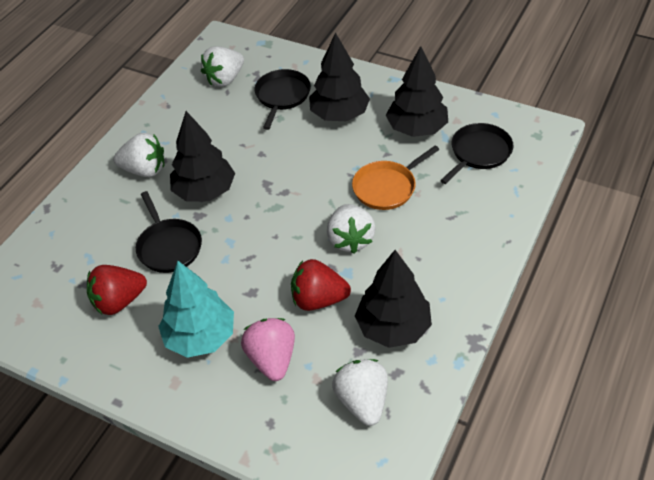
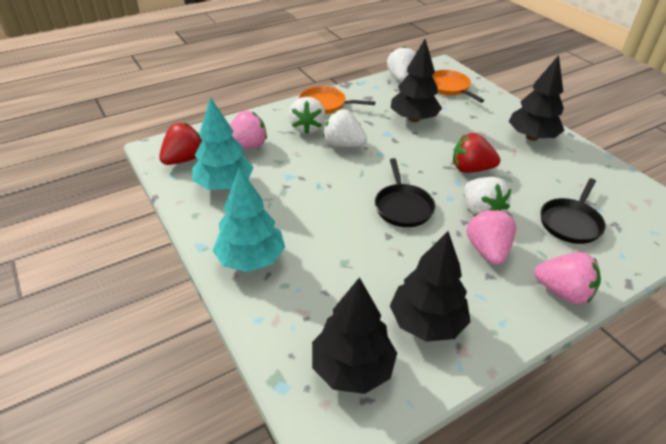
black pan: 3 -> 2
orange pan: 1 -> 2
pink strawberry: 1 -> 3
turquoise tree: 1 -> 2

